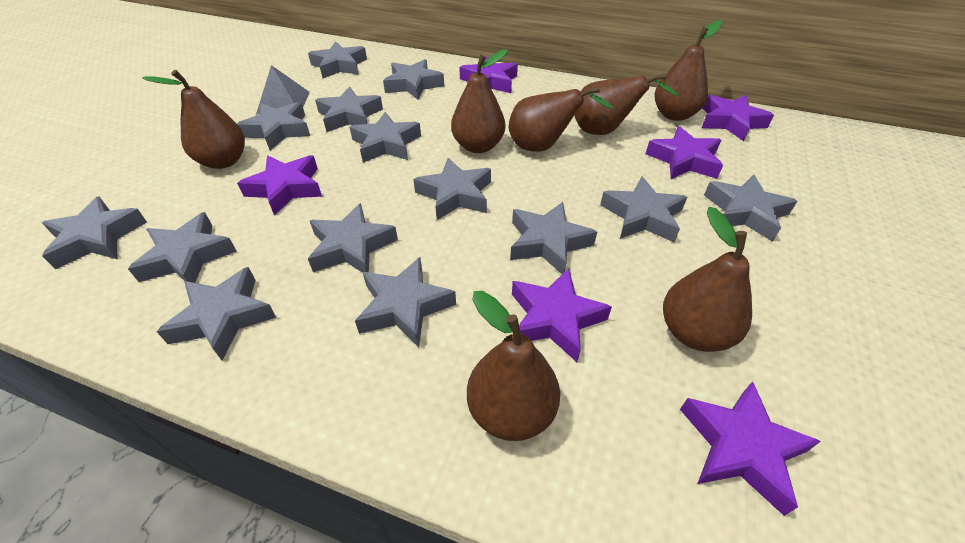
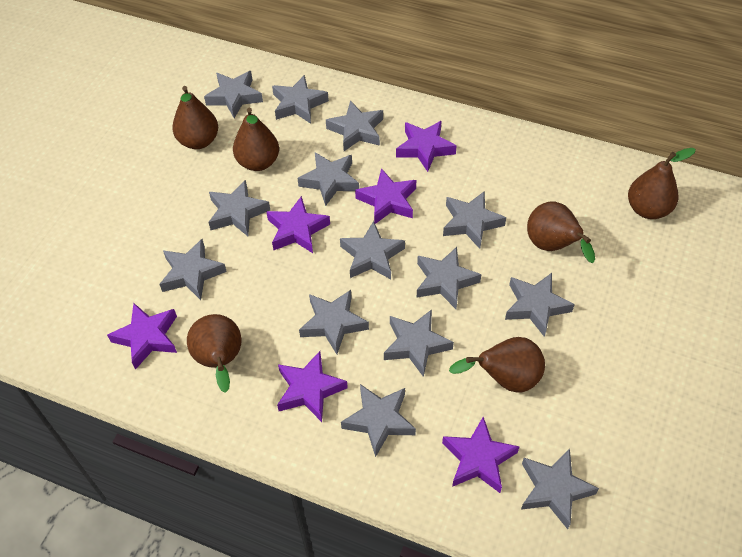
brown pear: 7 -> 6
grey pyramid: 1 -> 0

